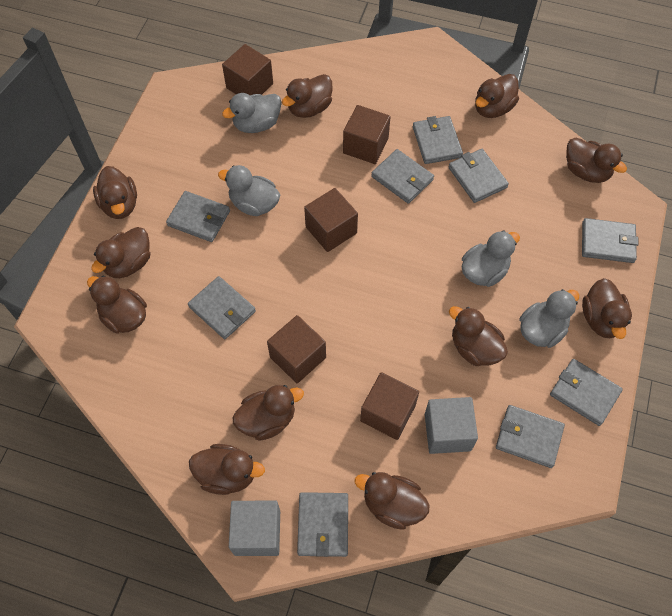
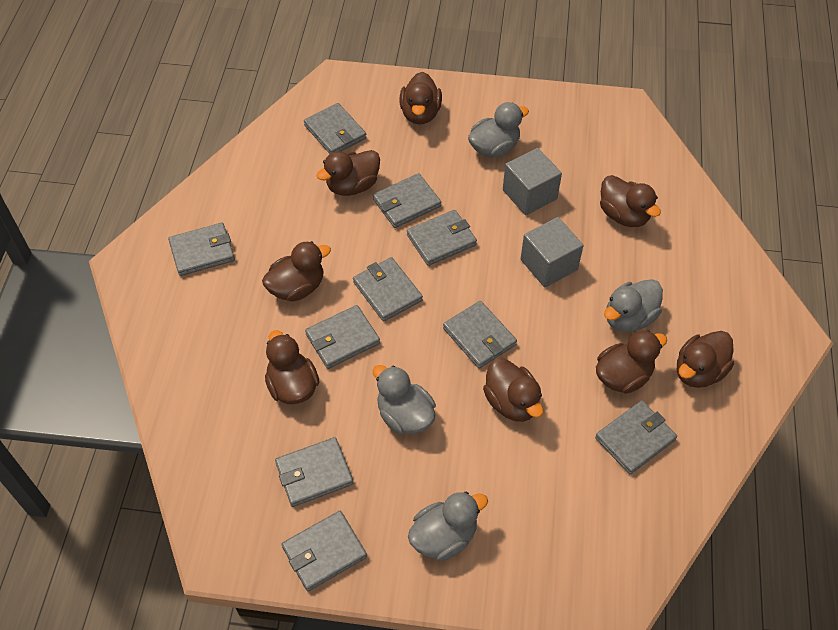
brown cube: 5 -> 0
brown duck: 11 -> 8
grey wallet: 9 -> 10

